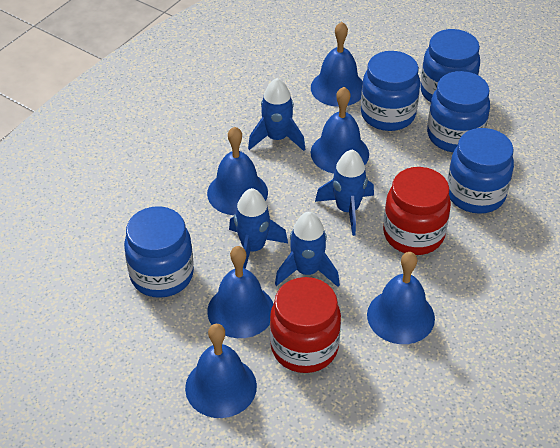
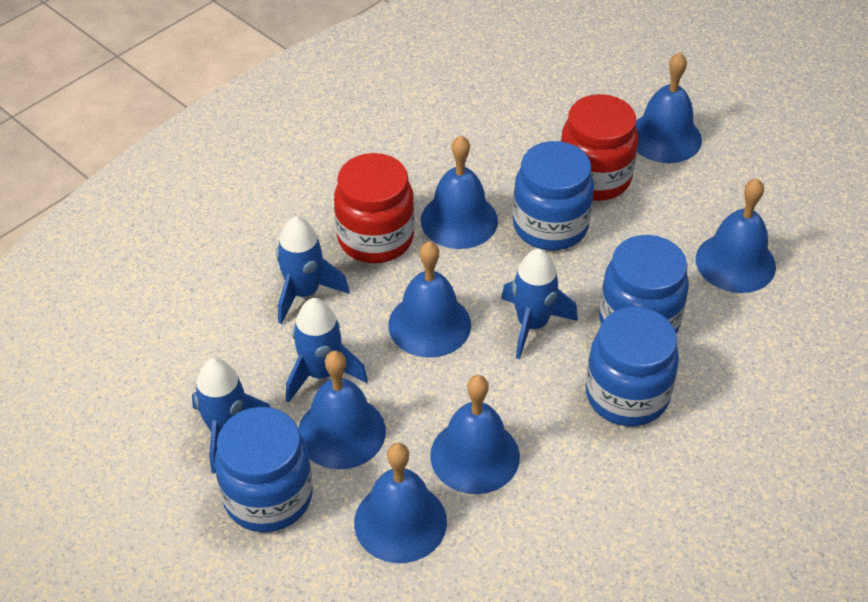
blue bell: 6 -> 7
blue jar: 5 -> 4

